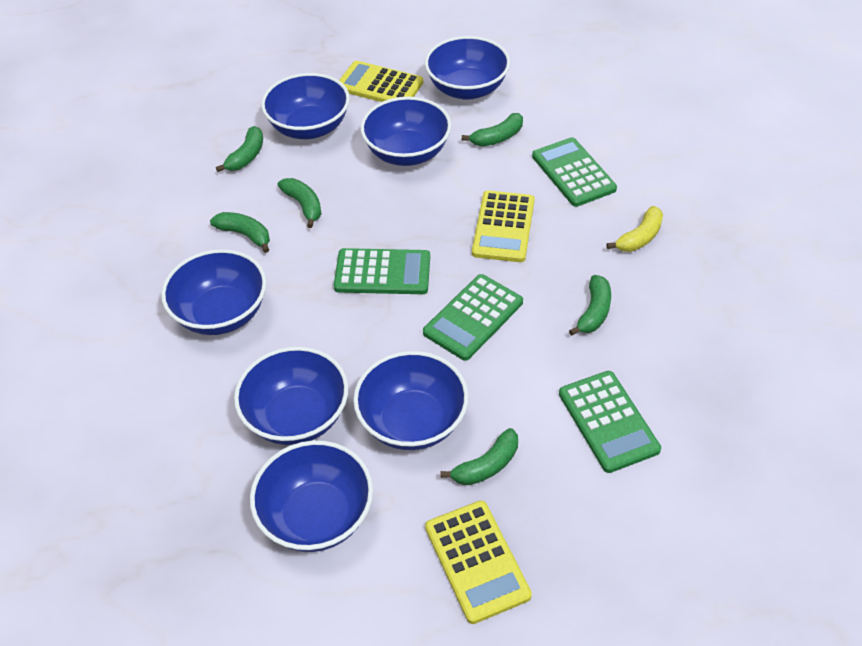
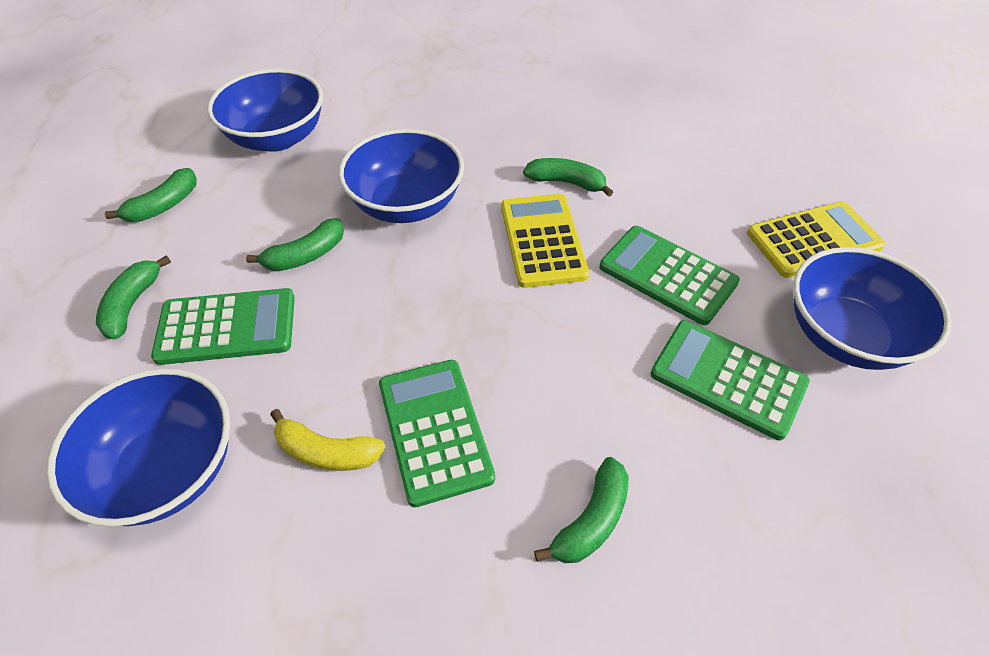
blue bowl: 7 -> 4
green banana: 6 -> 5
yellow calculator: 3 -> 2

